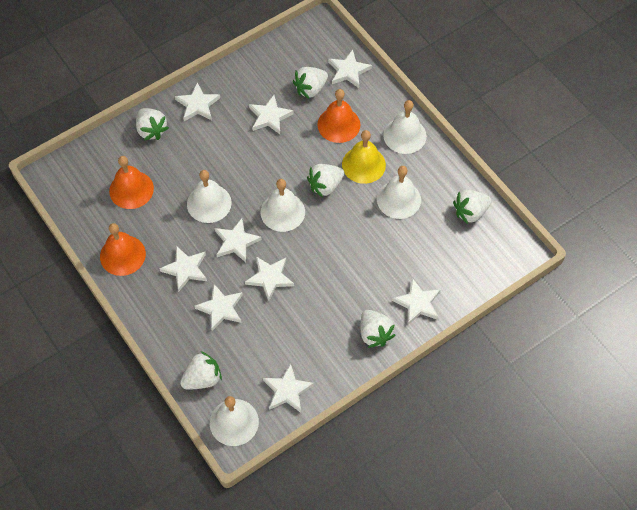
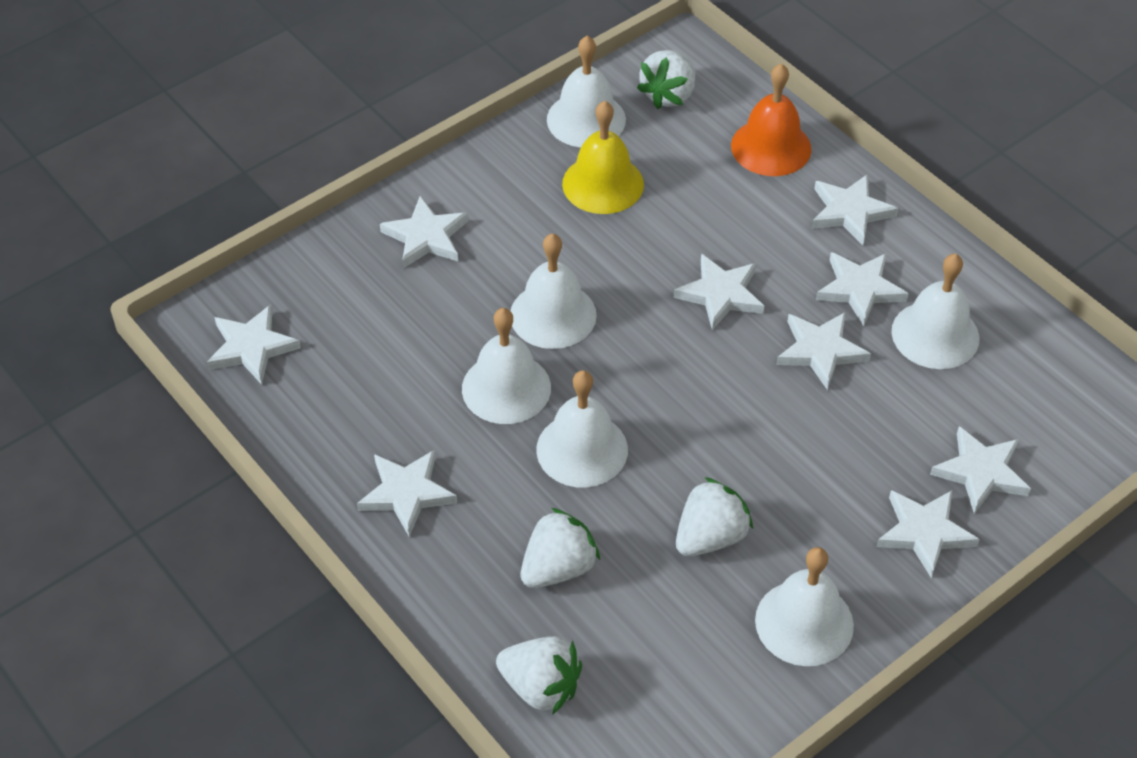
orange bell: 3 -> 1
white bell: 5 -> 6
white strawberry: 6 -> 4

